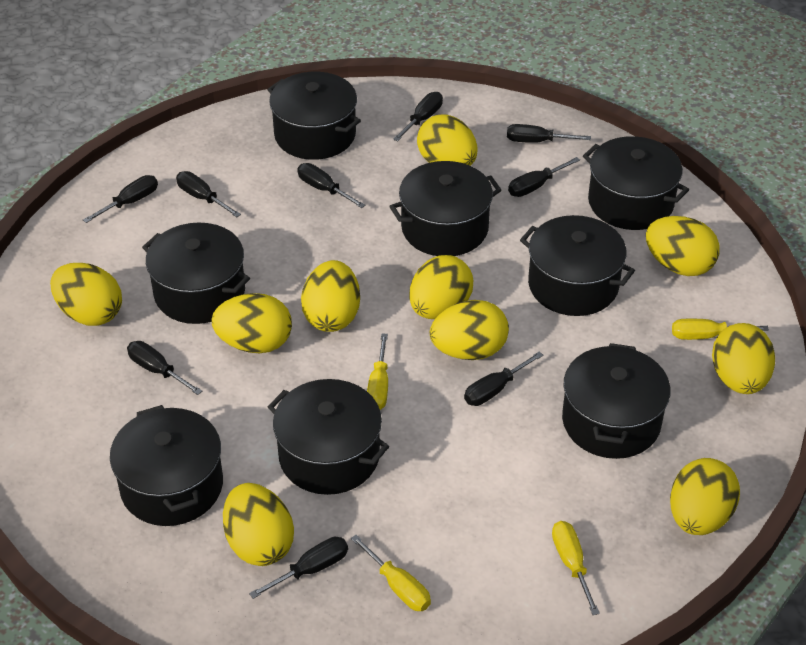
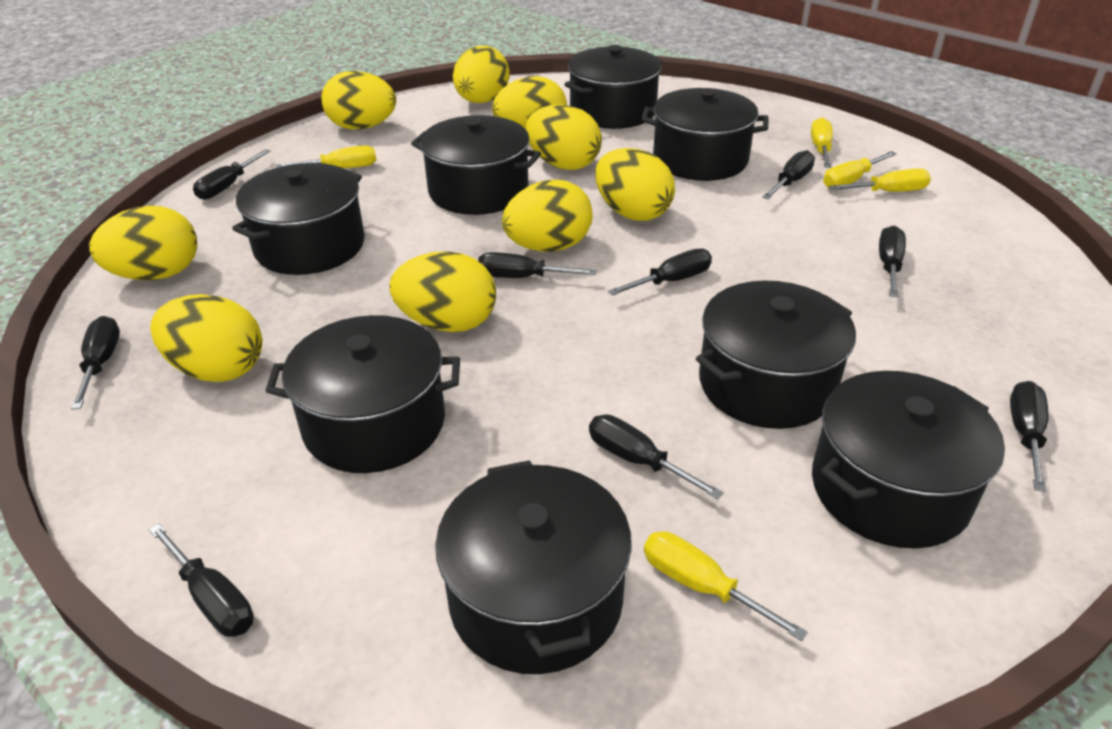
yellow egg: 10 -> 9
yellow screwdriver: 4 -> 5

